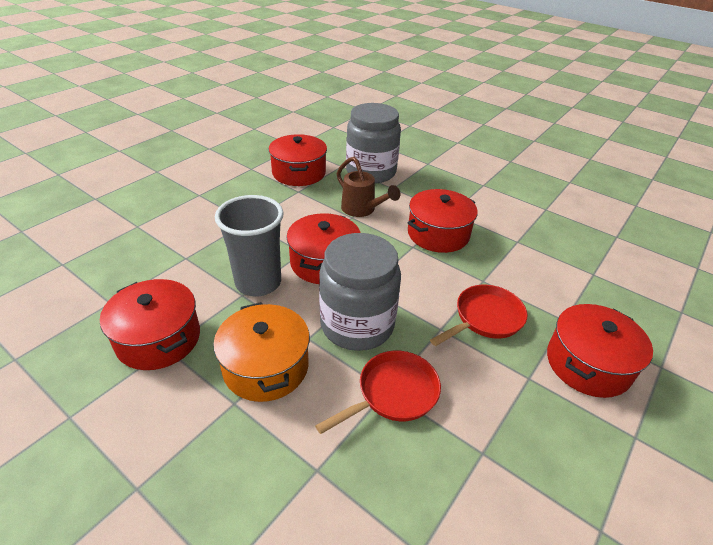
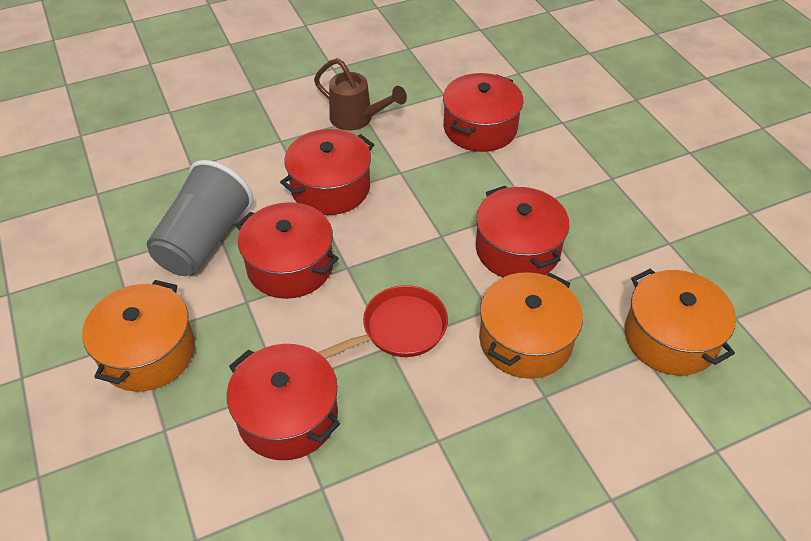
grey jar: 2 -> 0
orange pot: 1 -> 3
red pan: 2 -> 1

